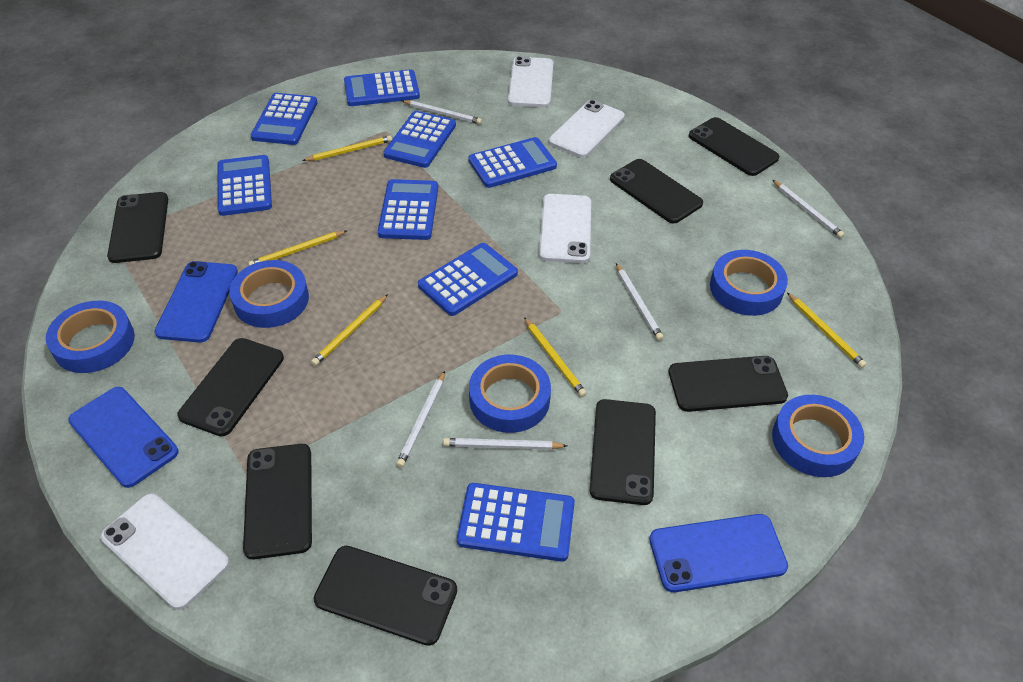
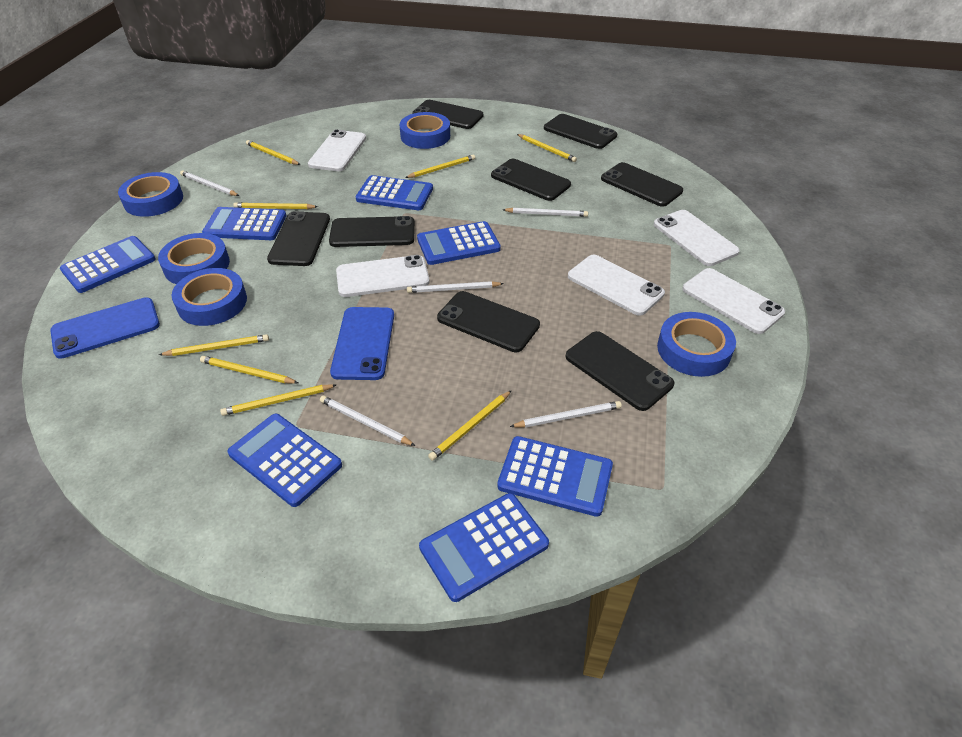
blue calculator: 8 -> 7
blue phone: 3 -> 2
white phone: 4 -> 5
yellow pencil: 5 -> 8

